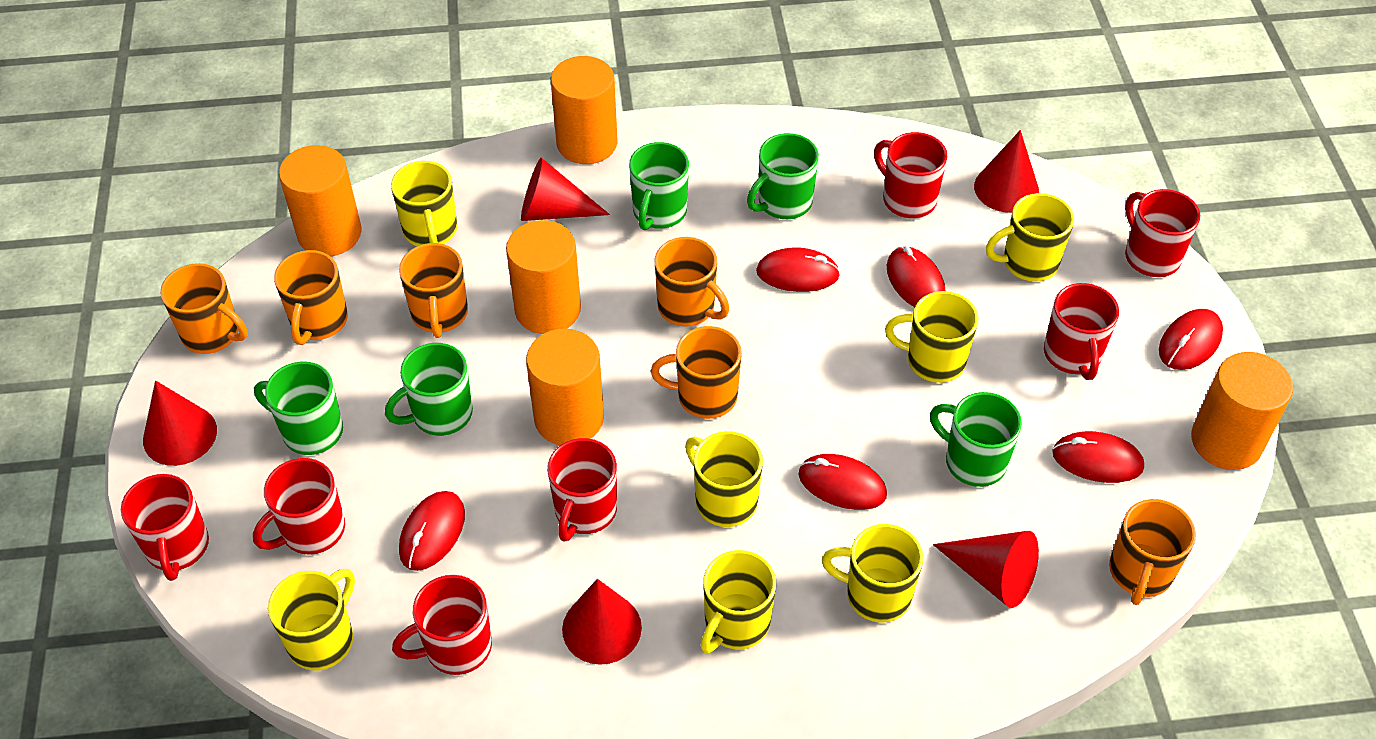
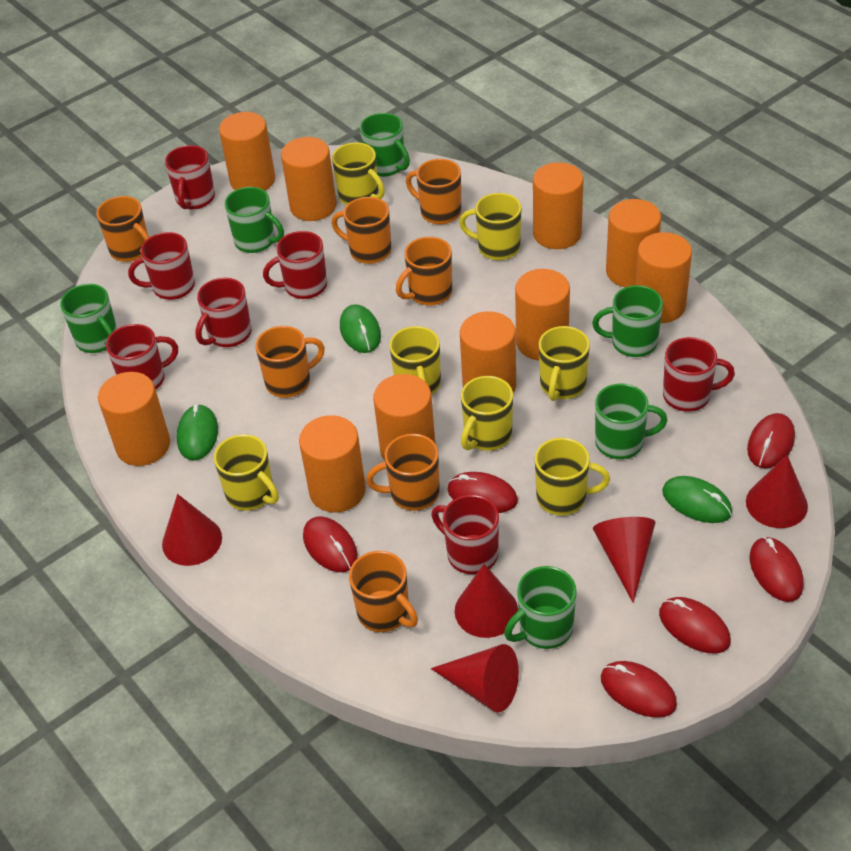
green mouse: 0 -> 3
green mug: 5 -> 6
orange cylinder: 5 -> 10
orange mug: 6 -> 7

